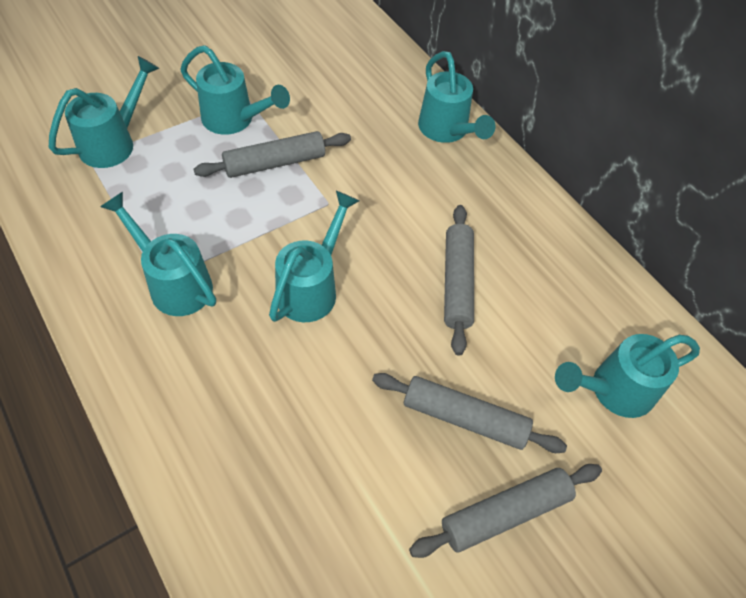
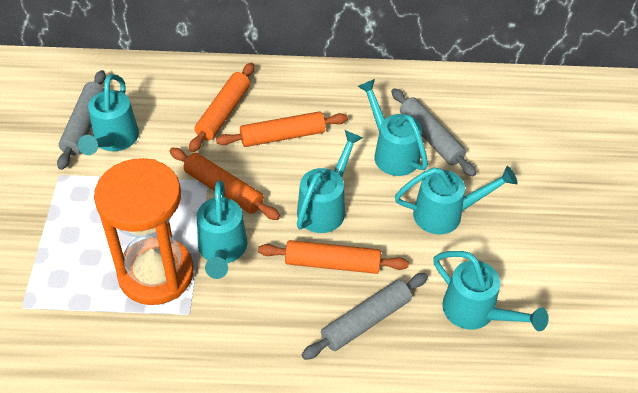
grey rolling pin: 4 -> 3
orange hourglass: 0 -> 1
orange rolling pin: 0 -> 4

